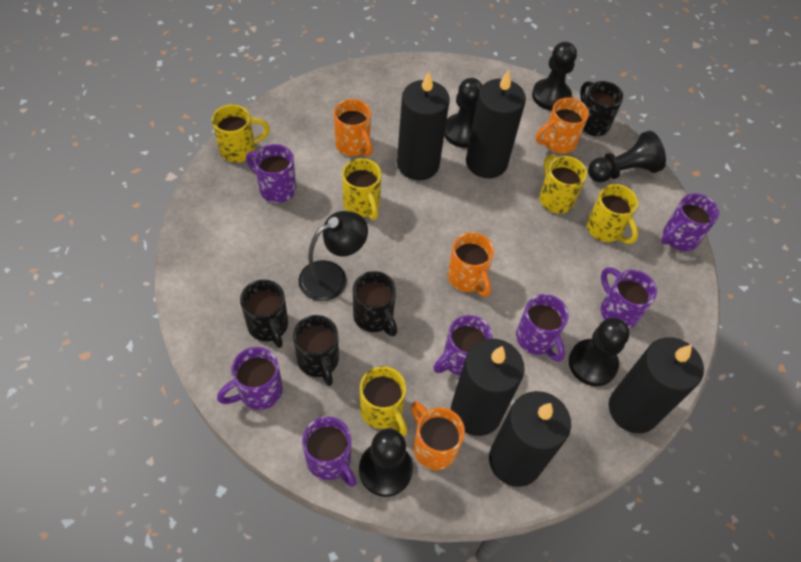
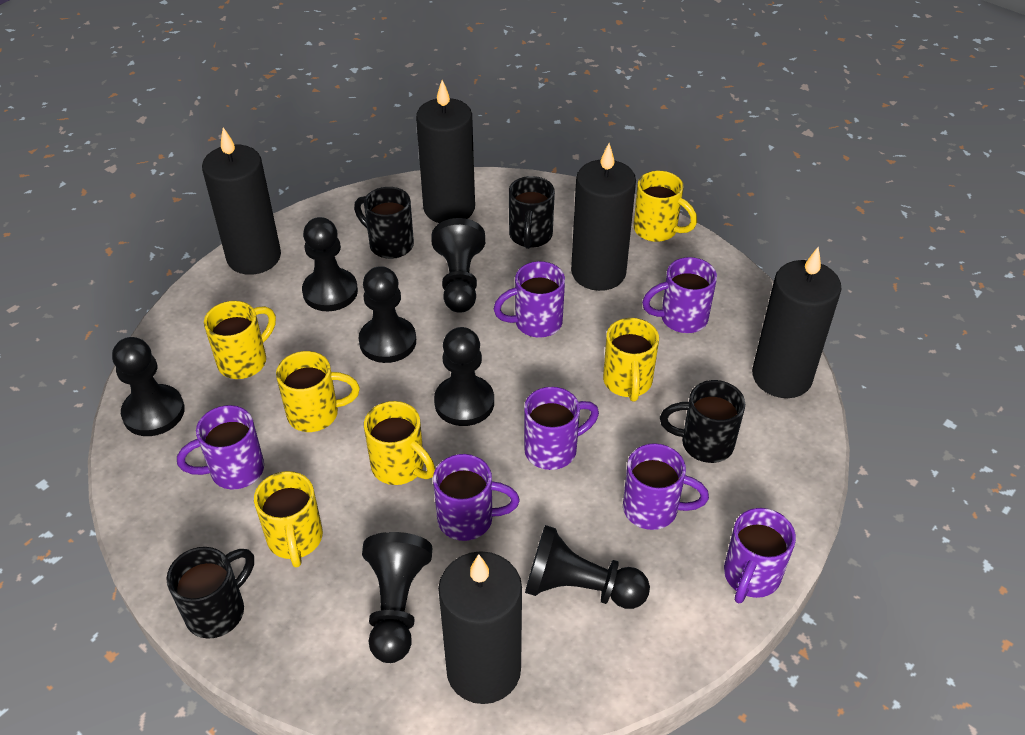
black lamp: 1 -> 0
black pawn: 5 -> 7
orange mug: 4 -> 0
yellow mug: 5 -> 6

